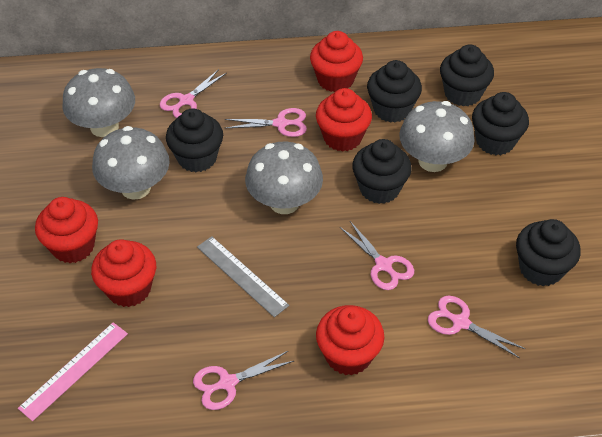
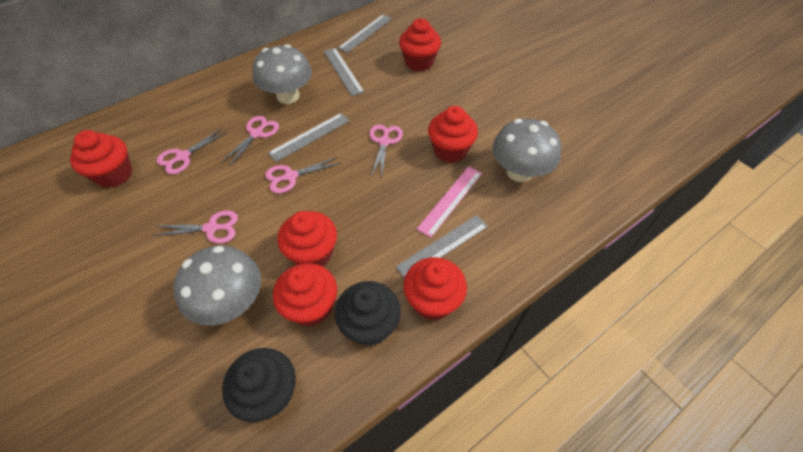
black cupcake: 6 -> 2
grey mushroom: 4 -> 3
grey ruler: 1 -> 4
red cupcake: 5 -> 6

